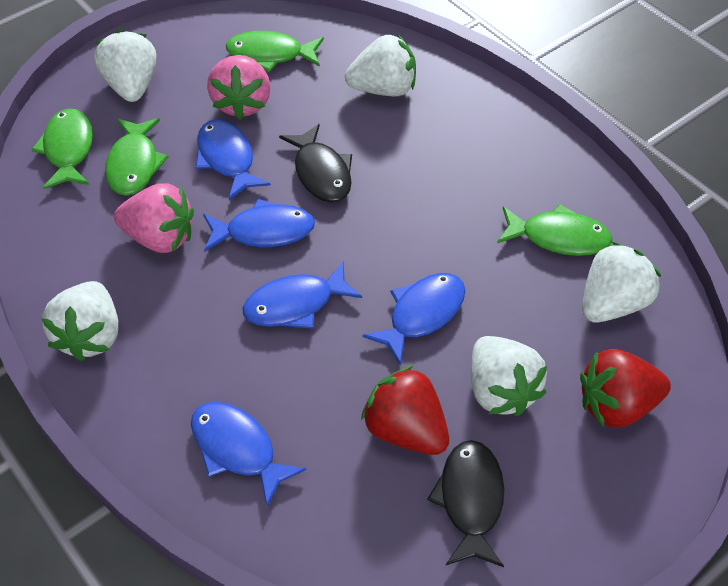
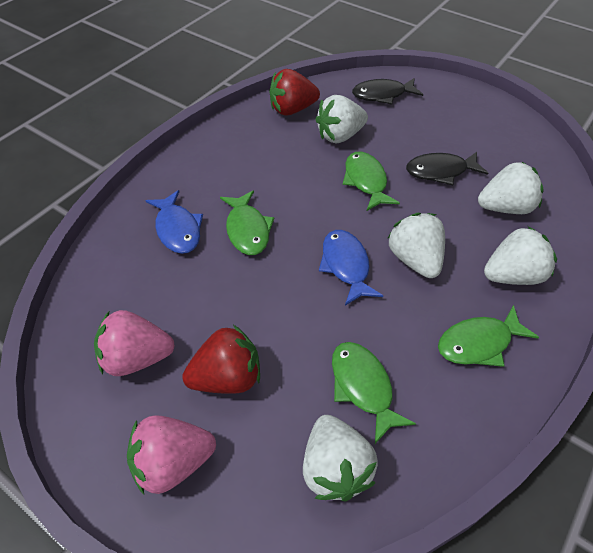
blue fish: 5 -> 2

